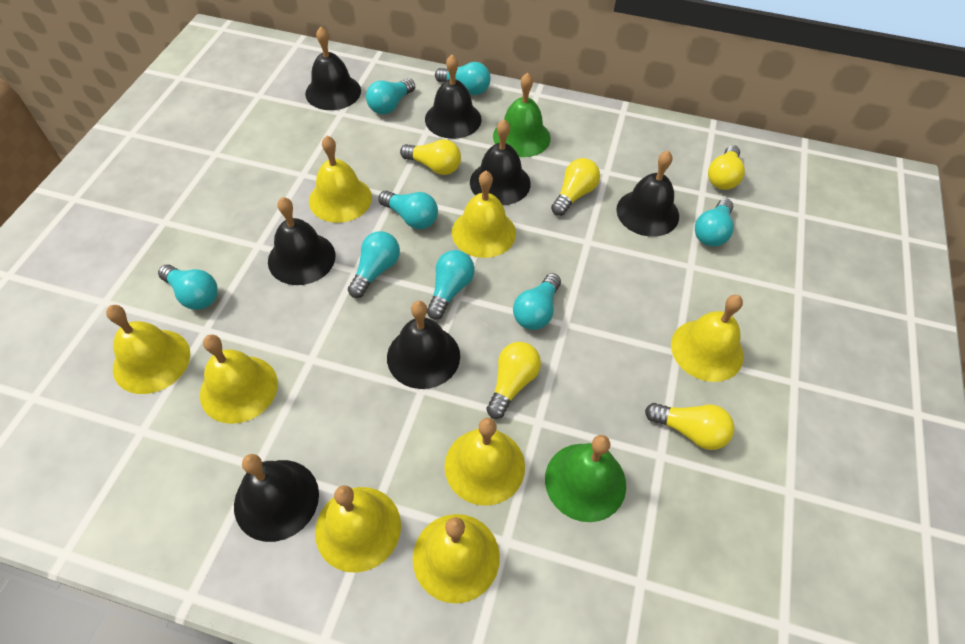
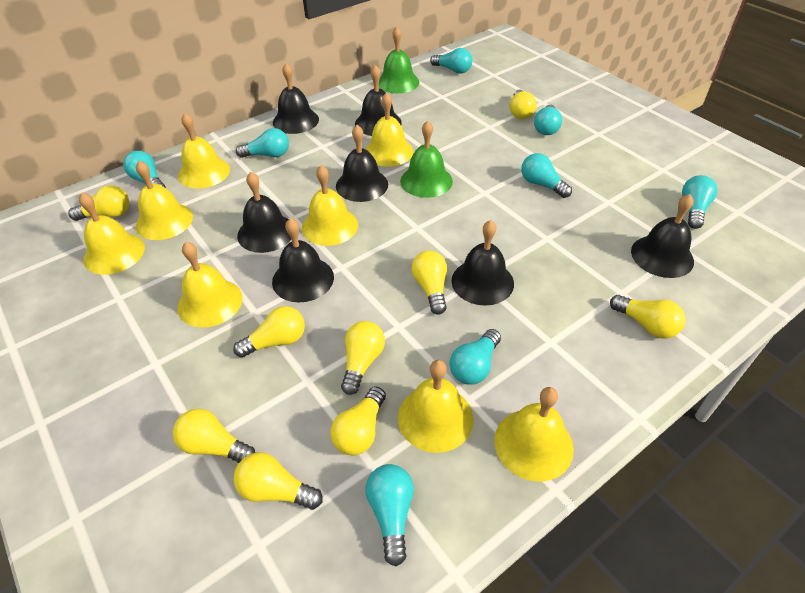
yellow light bulb: 5 -> 9

